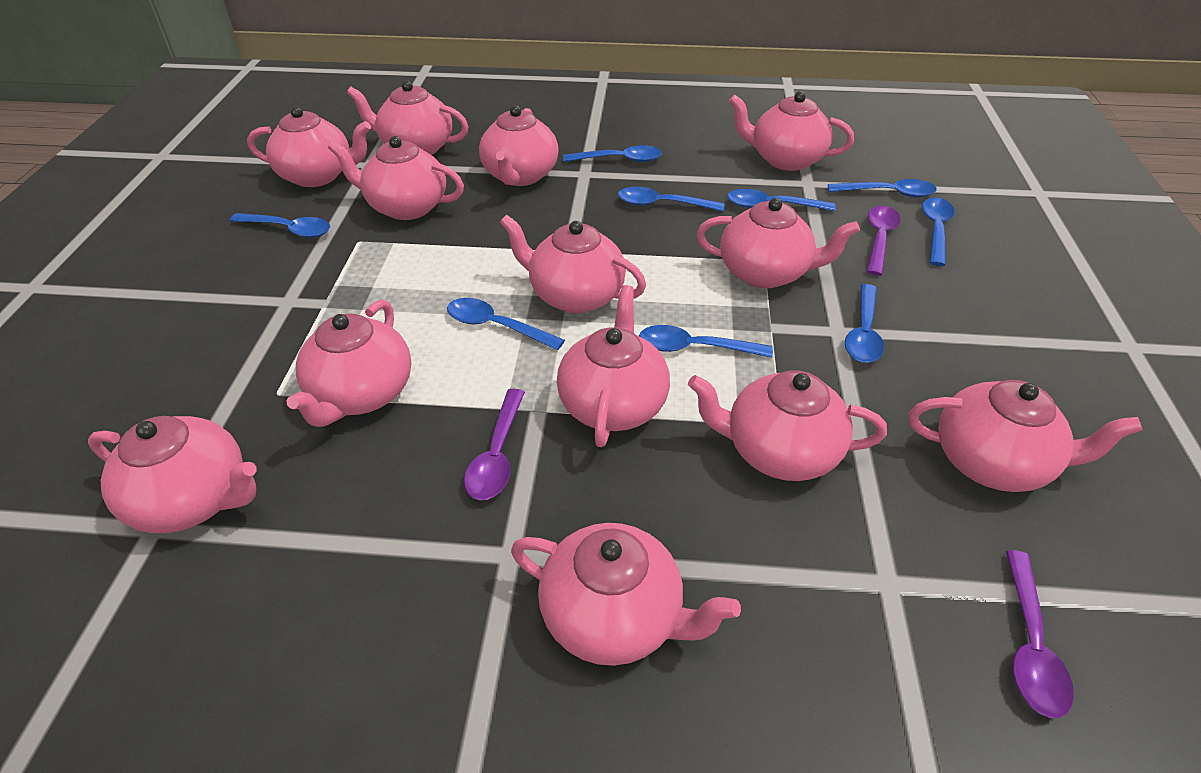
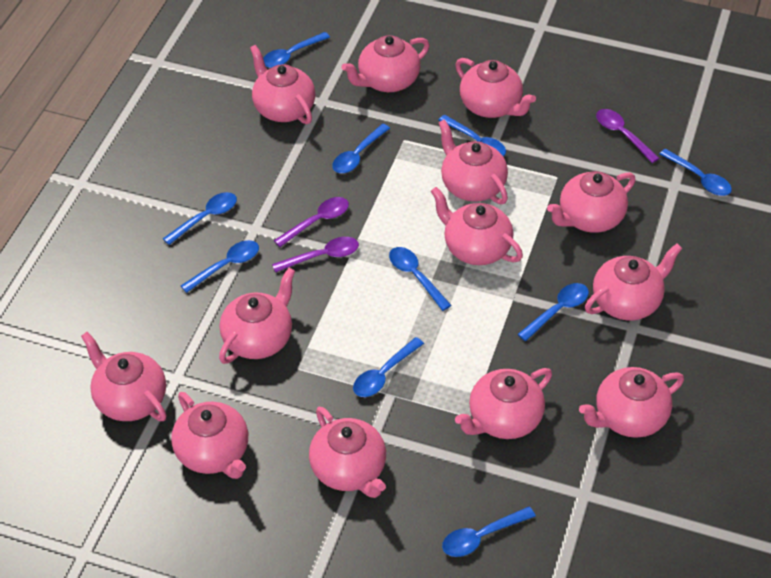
blue spoon: 9 -> 10

